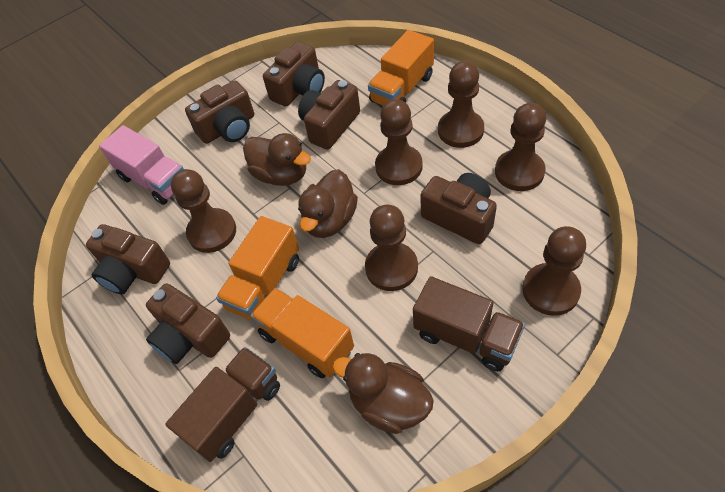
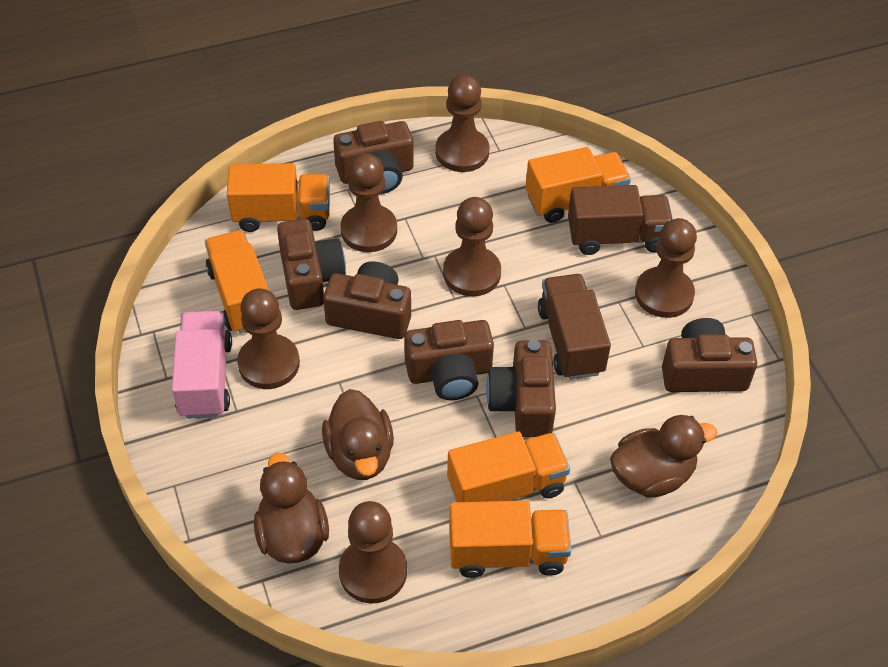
orange truck: 3 -> 5

